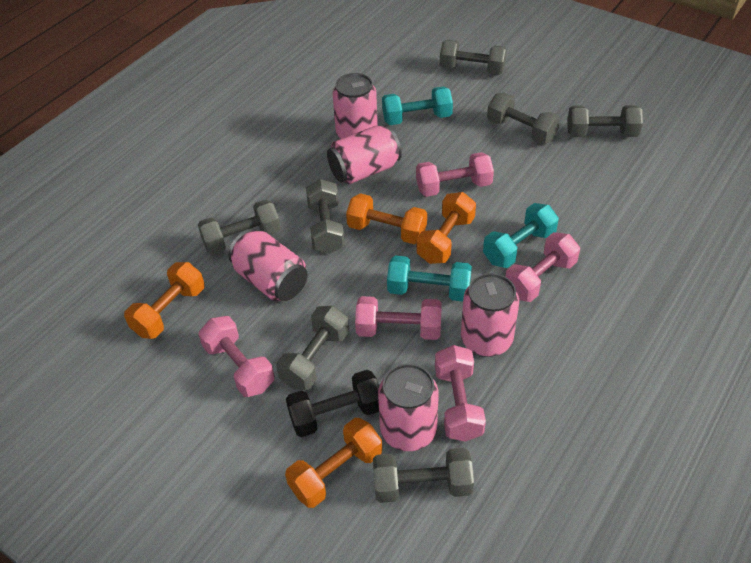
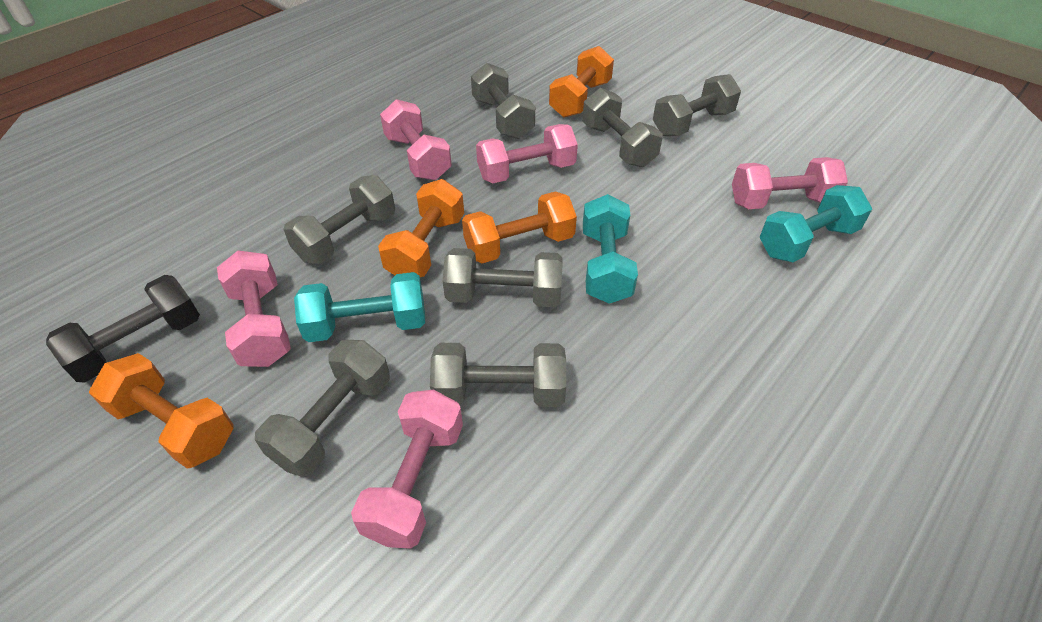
pink can: 5 -> 0

